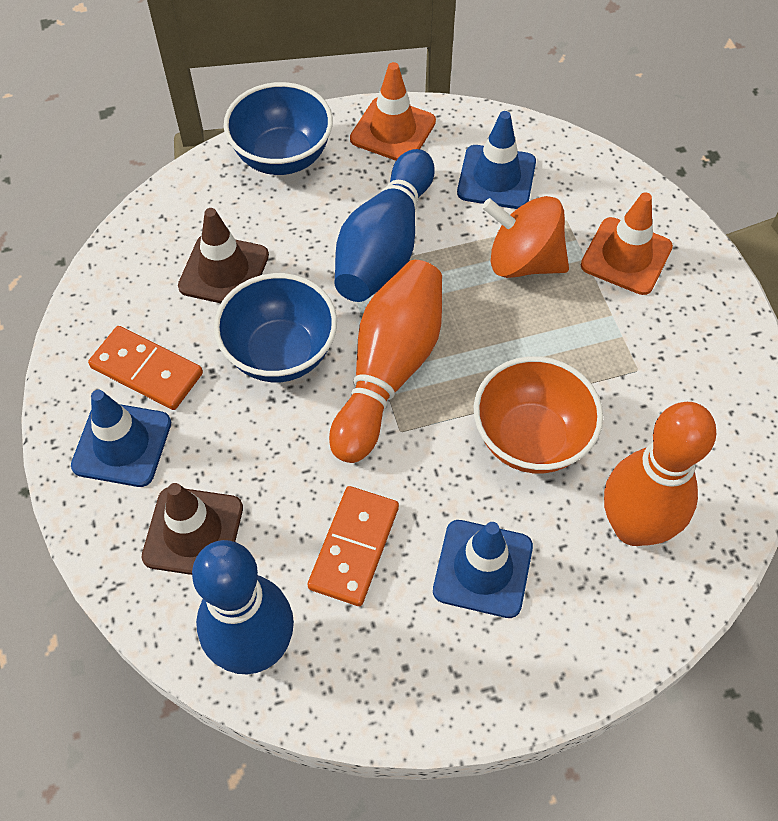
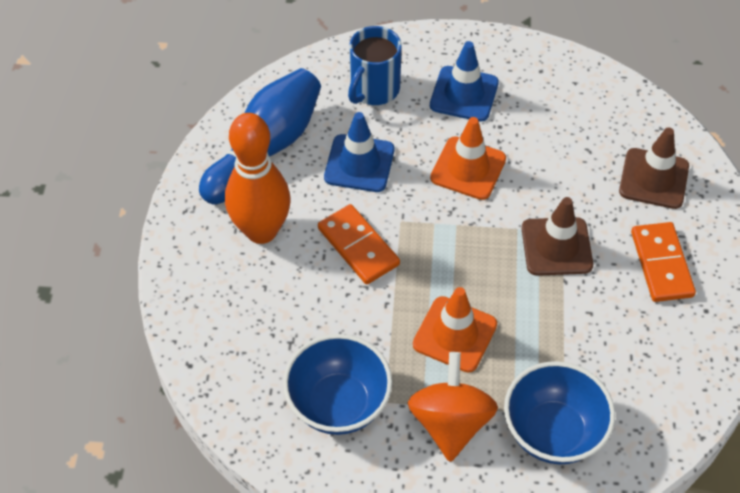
blue bowling pin: 2 -> 1
blue mug: 0 -> 1
blue traffic cone: 3 -> 2
orange bowl: 1 -> 0
orange bowling pin: 2 -> 1

